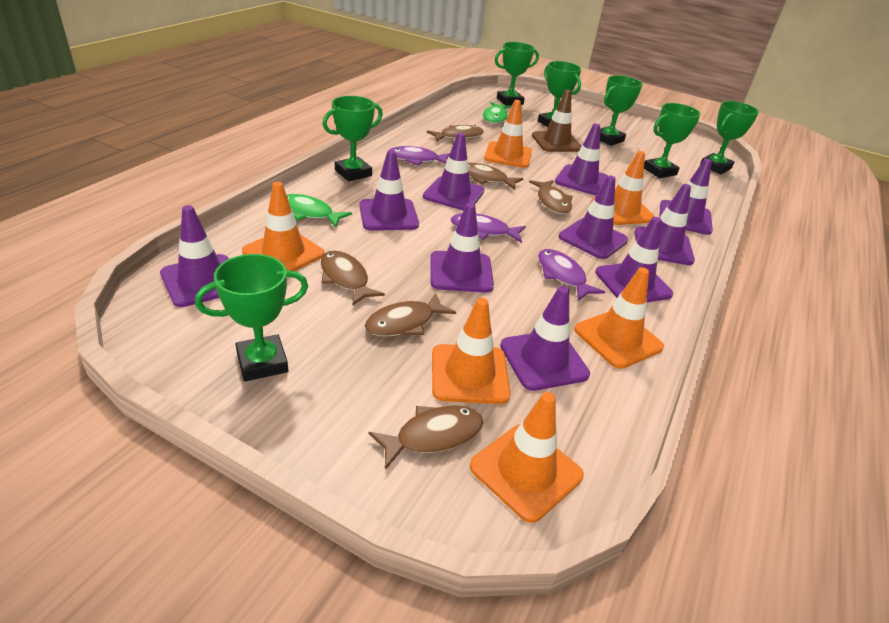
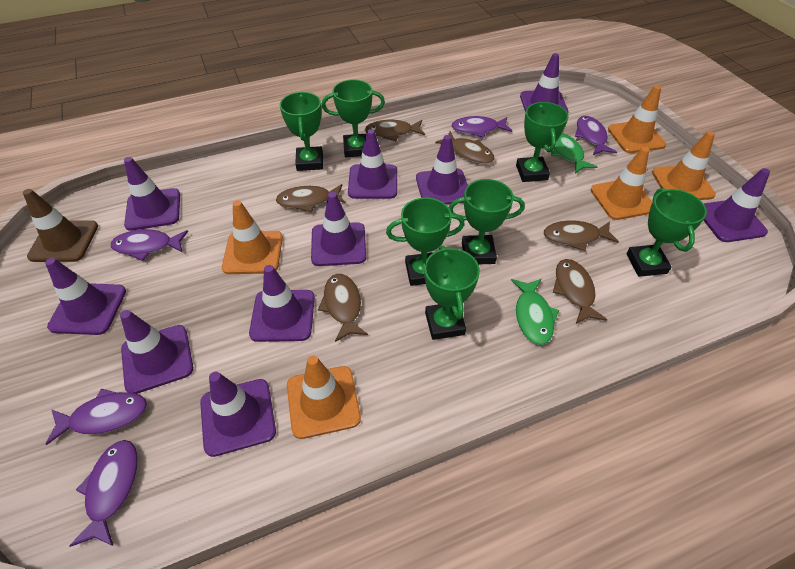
orange traffic cone: 6 -> 5
purple fish: 3 -> 5

